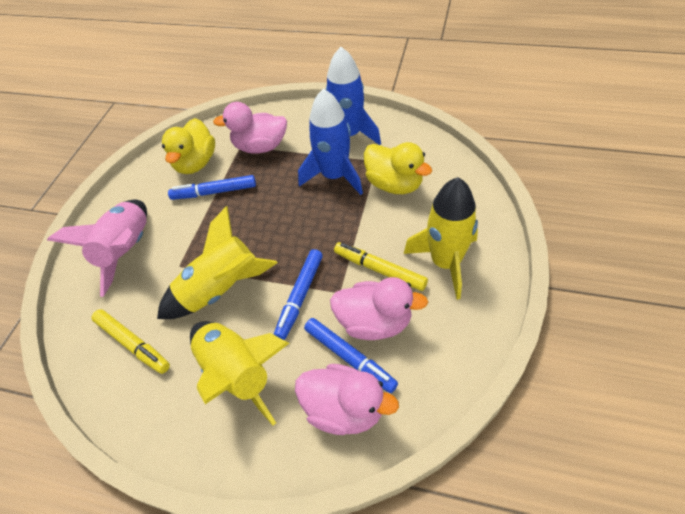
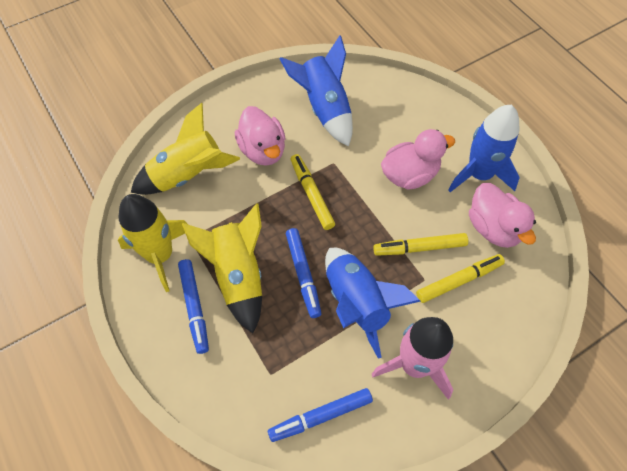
blue rocket: 2 -> 3
yellow duck: 2 -> 0
yellow marker: 2 -> 3

